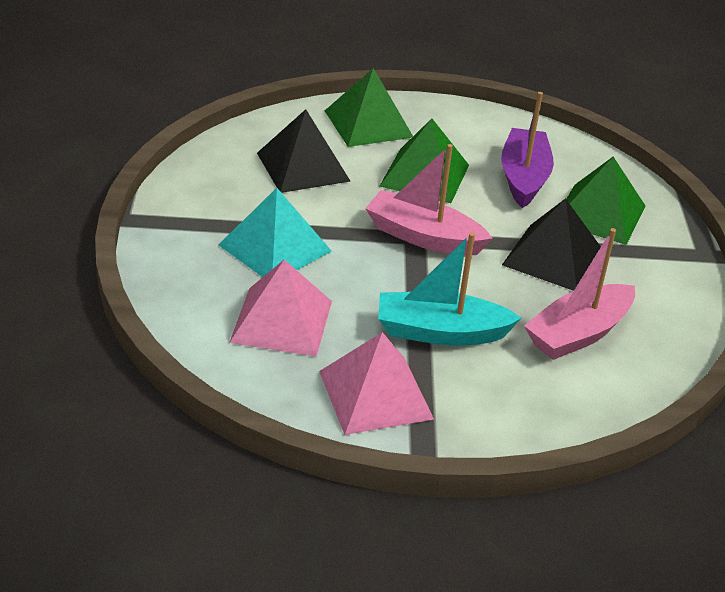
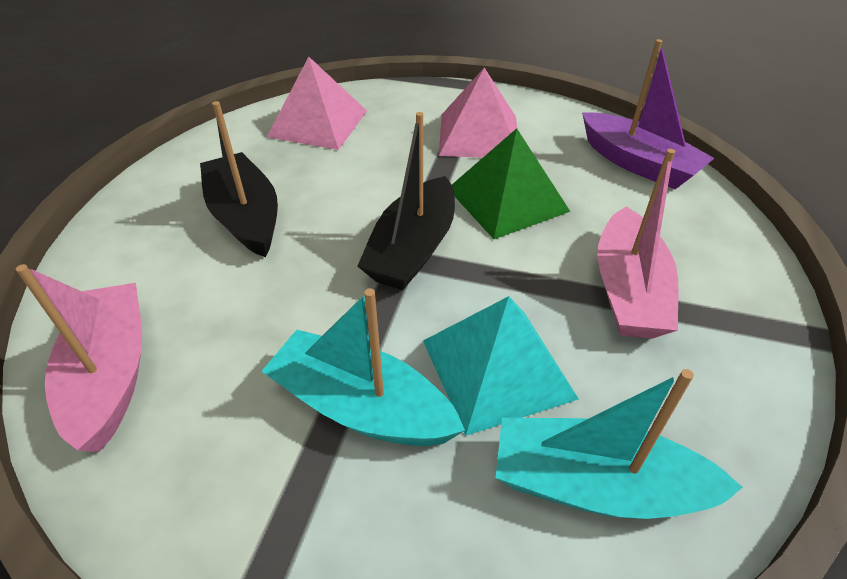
black boat: 0 -> 2
black pyramid: 2 -> 0
green pyramid: 3 -> 1
turquoise boat: 1 -> 2

